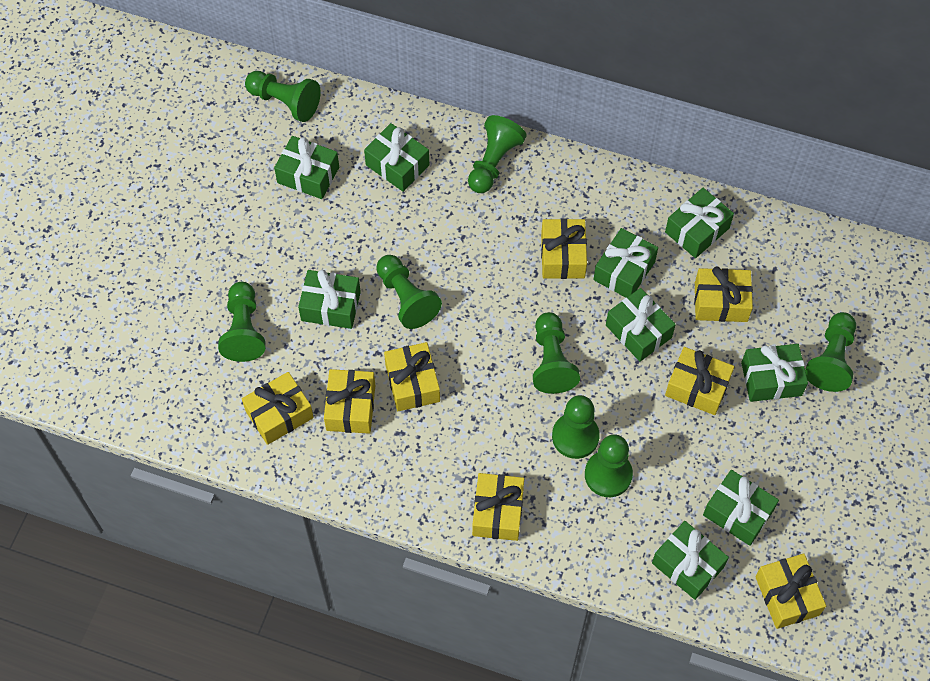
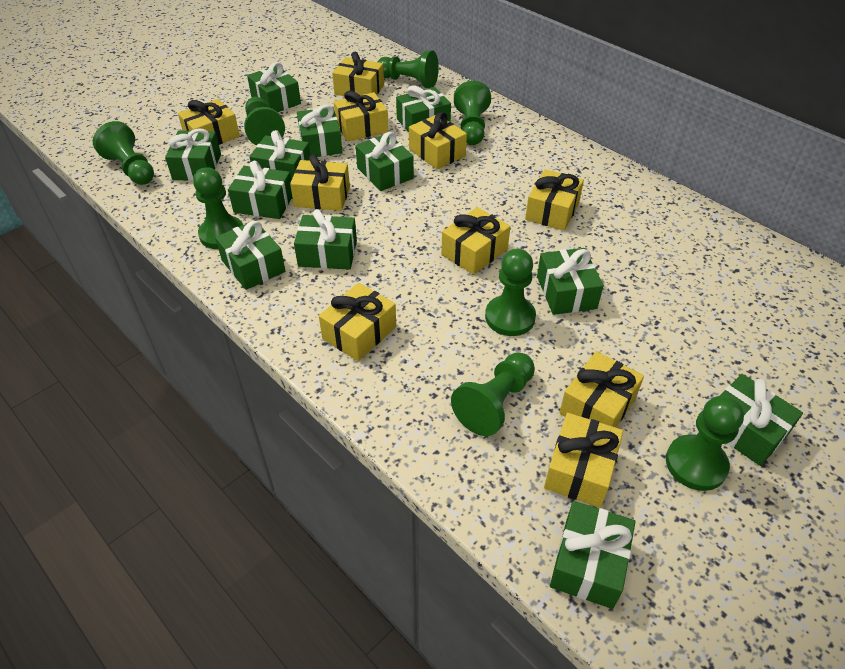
green gift: 9 -> 12
yellow gift: 8 -> 10

